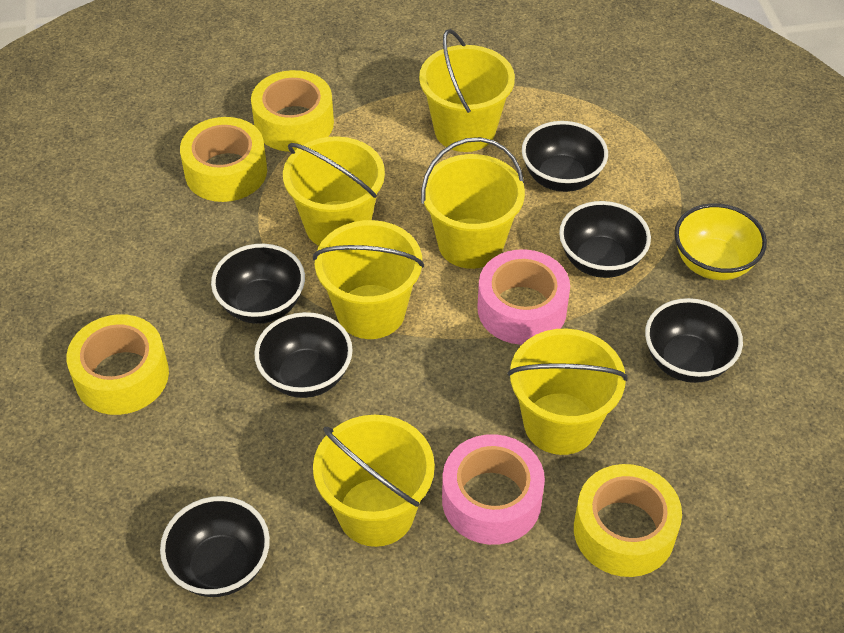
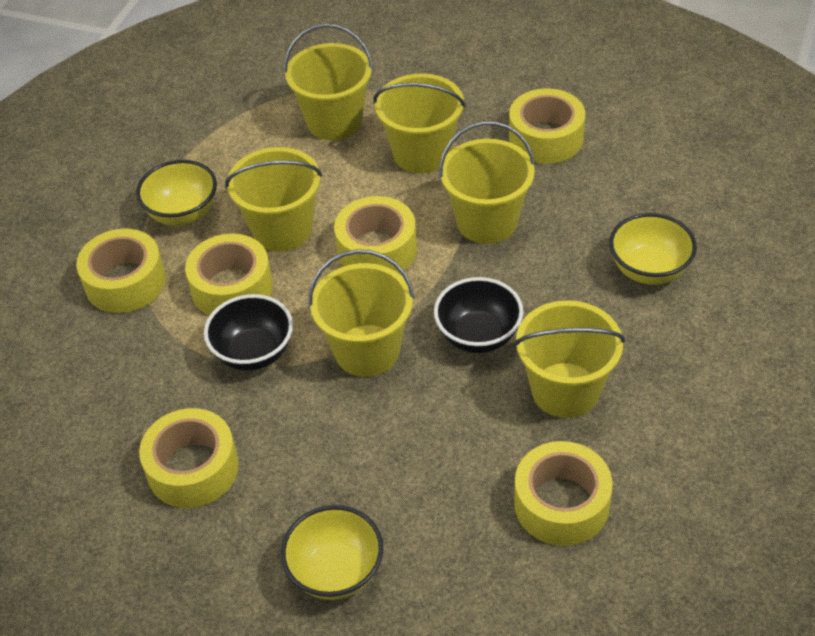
black bowl: 6 -> 2
pink tape: 2 -> 0
yellow bowl: 1 -> 3
yellow tape: 4 -> 6

